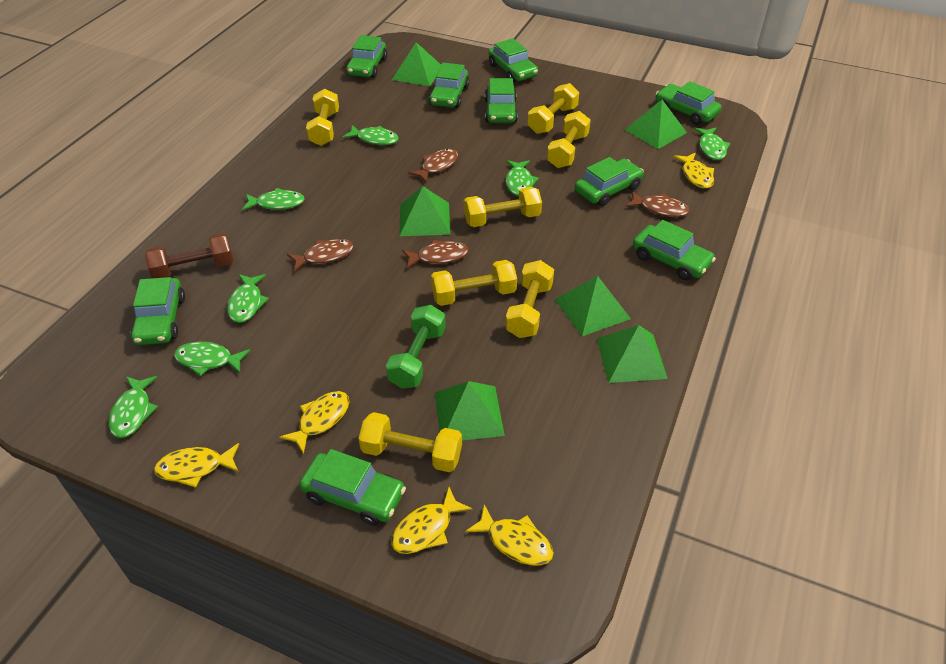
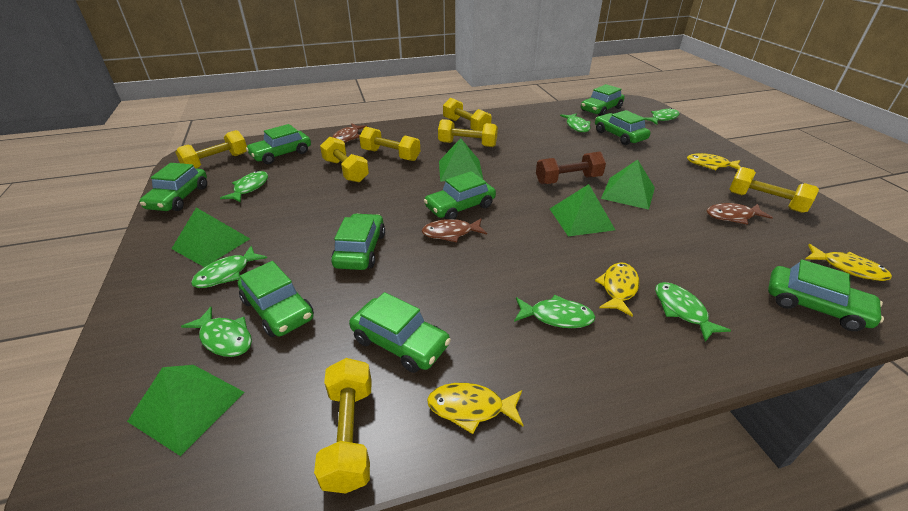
brown fish: 4 -> 3
green dumbbell: 1 -> 0
green pyramid: 6 -> 5
yellow fish: 5 -> 4

